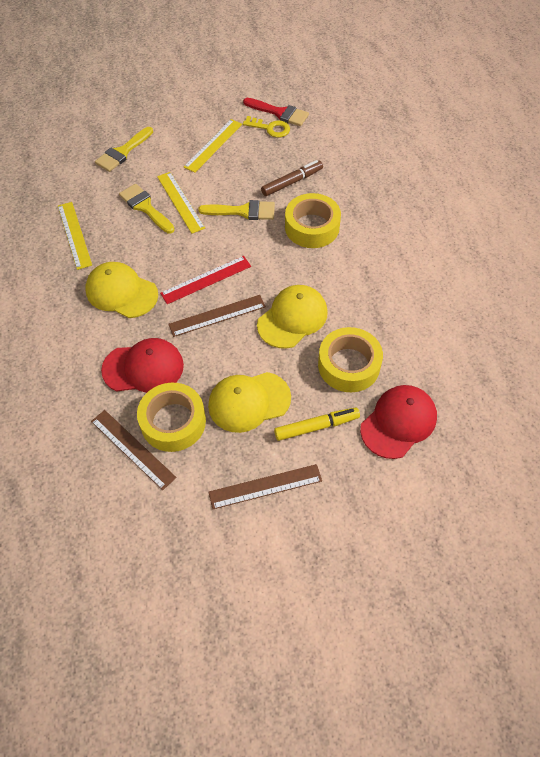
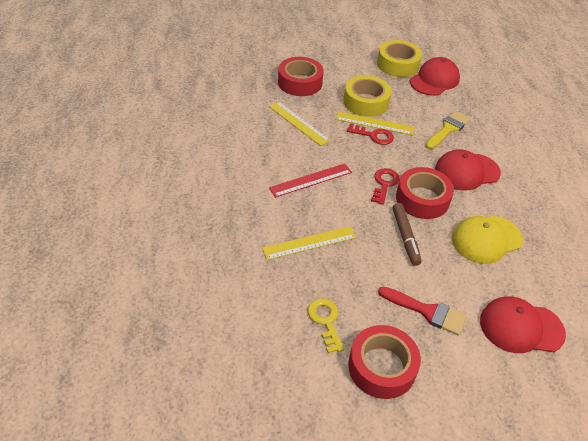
brown ruler: 3 -> 0
red cap: 2 -> 3
red key: 0 -> 2
red tape: 0 -> 3
yellow brush: 3 -> 1
yellow cap: 3 -> 1
yellow marker: 1 -> 0
yellow tape: 3 -> 2

